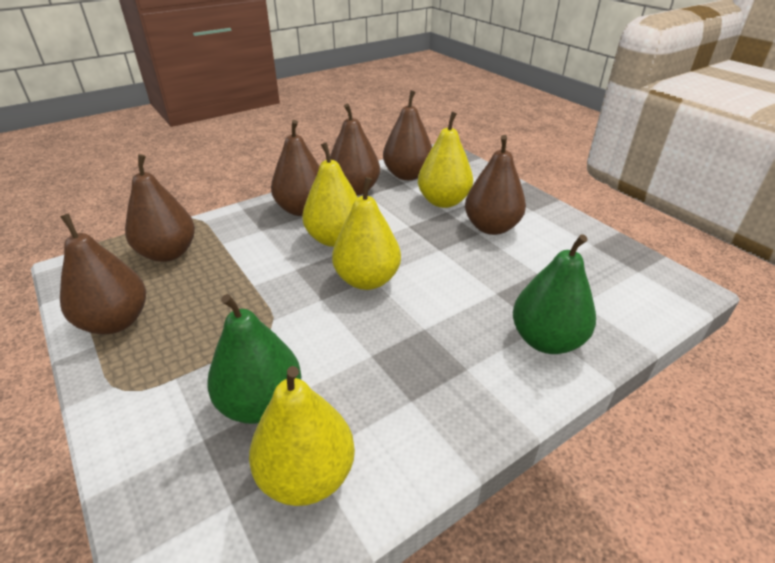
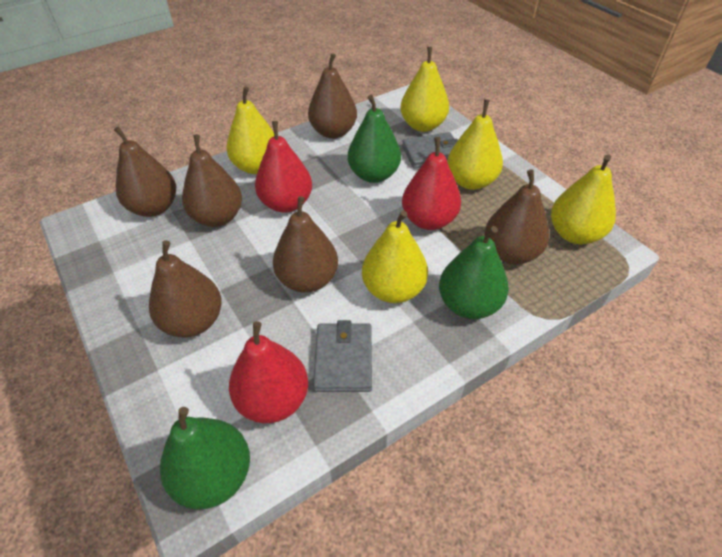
green pear: 2 -> 3
grey wallet: 0 -> 2
red pear: 0 -> 3
yellow pear: 4 -> 5

